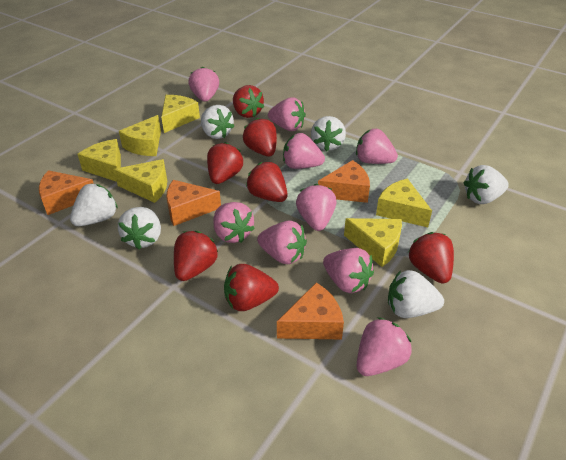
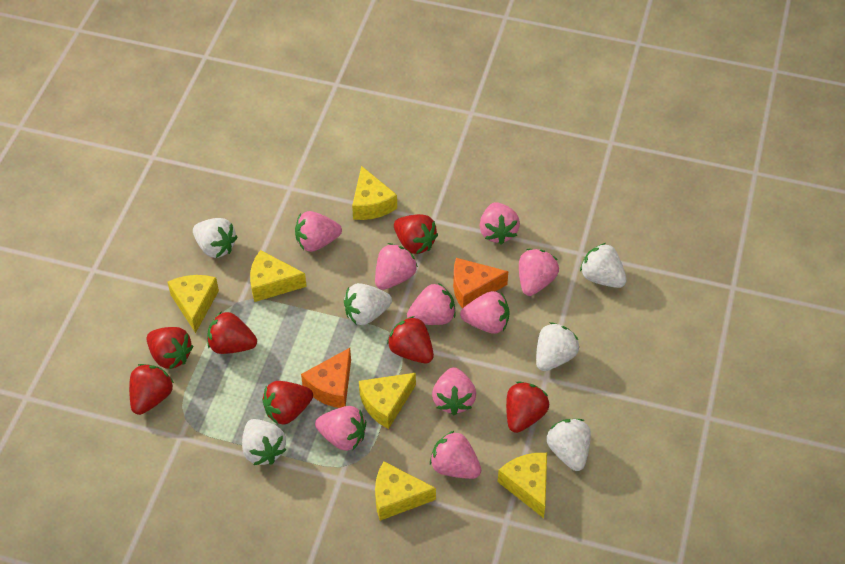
orange cheese: 4 -> 2

